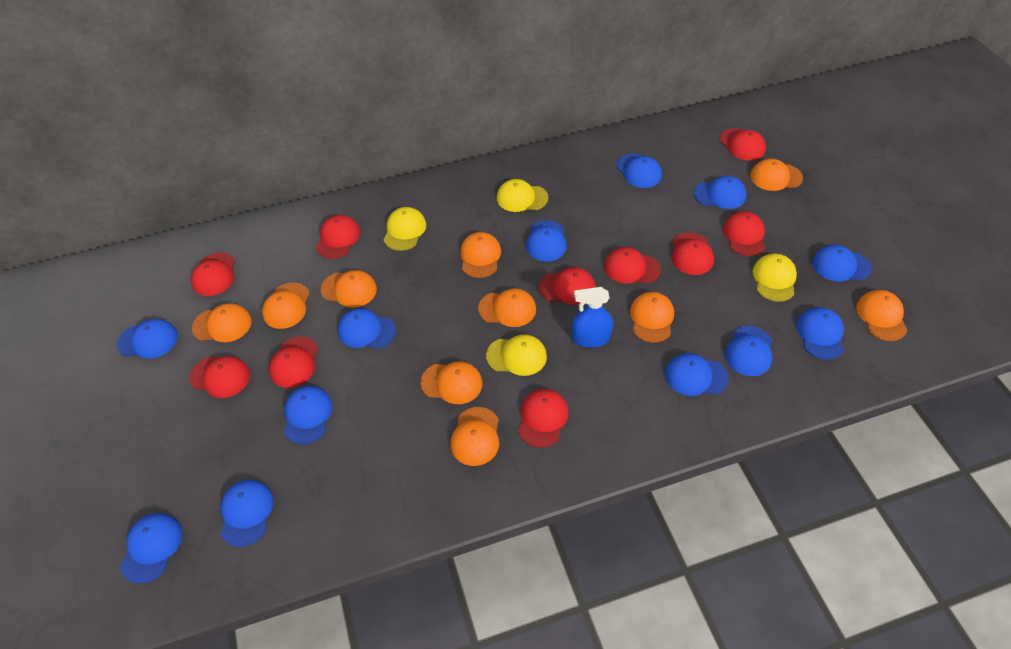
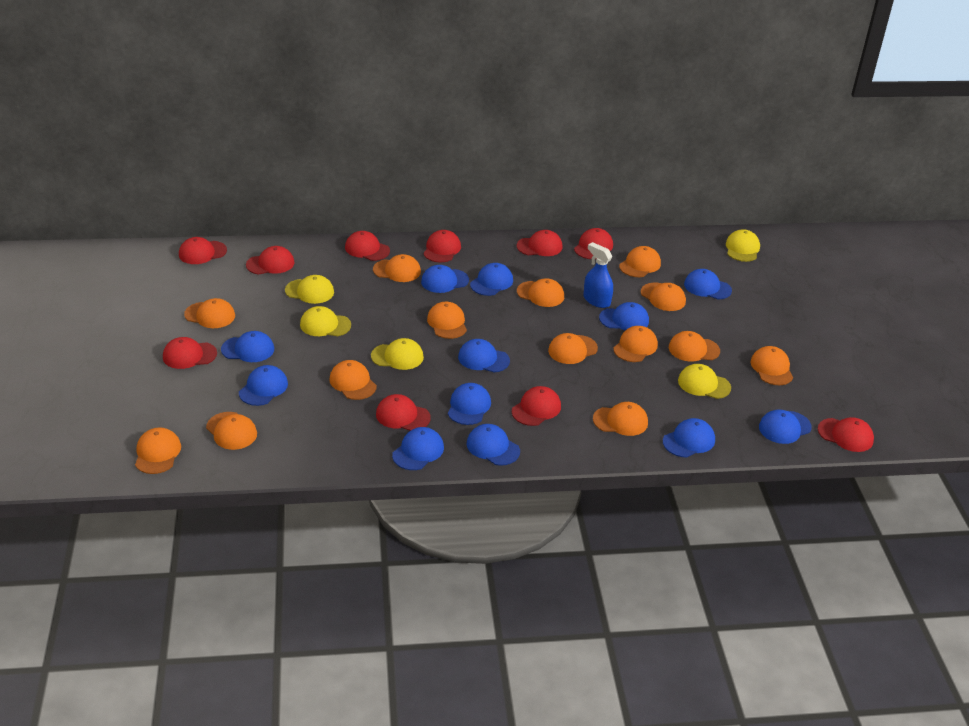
orange cap: 10 -> 14
yellow cap: 4 -> 5

